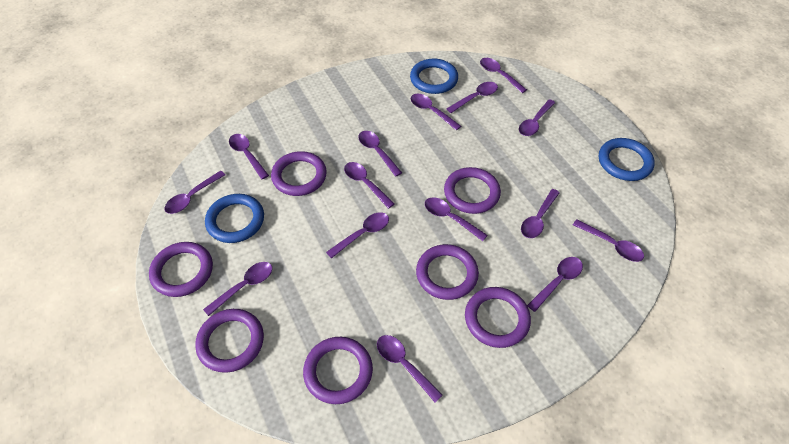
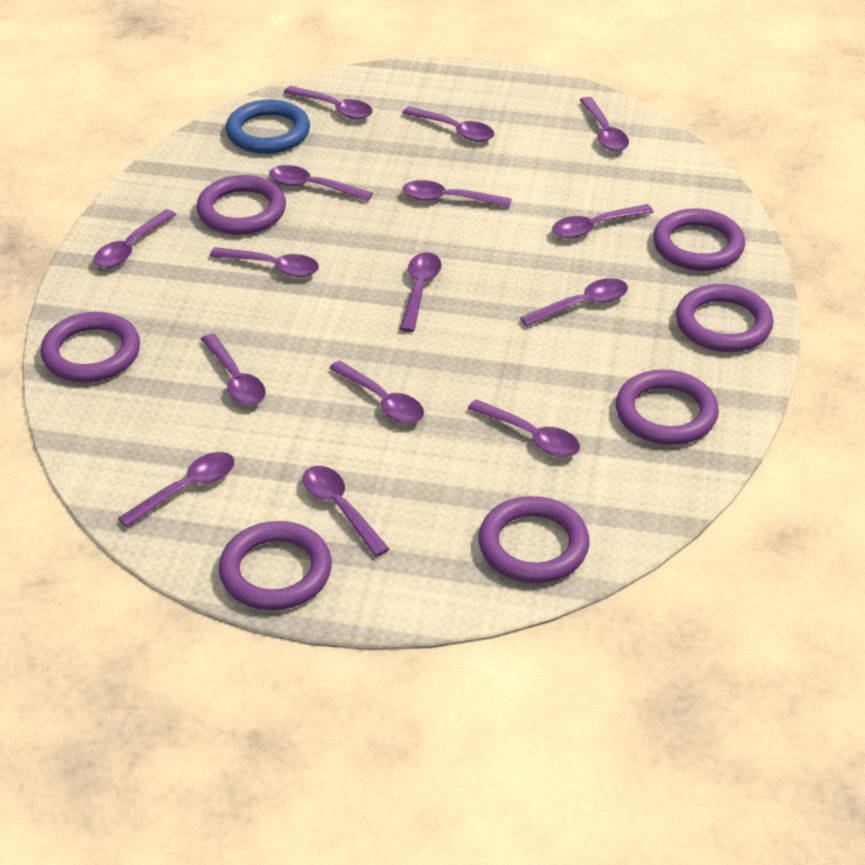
blue ring: 3 -> 1

